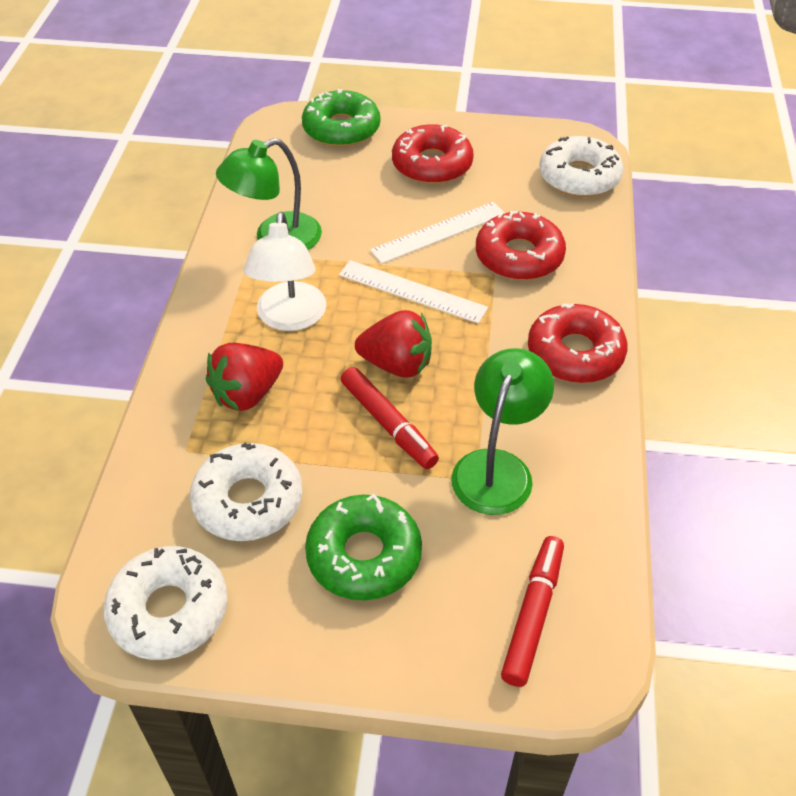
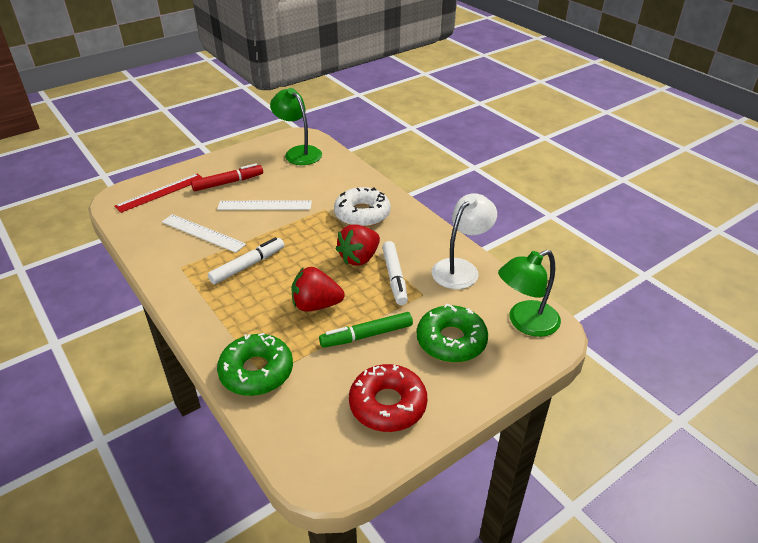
green marker: 0 -> 1
red donut: 3 -> 1
red marker: 2 -> 1
red ruler: 0 -> 1
white donut: 3 -> 1
white marker: 0 -> 2

